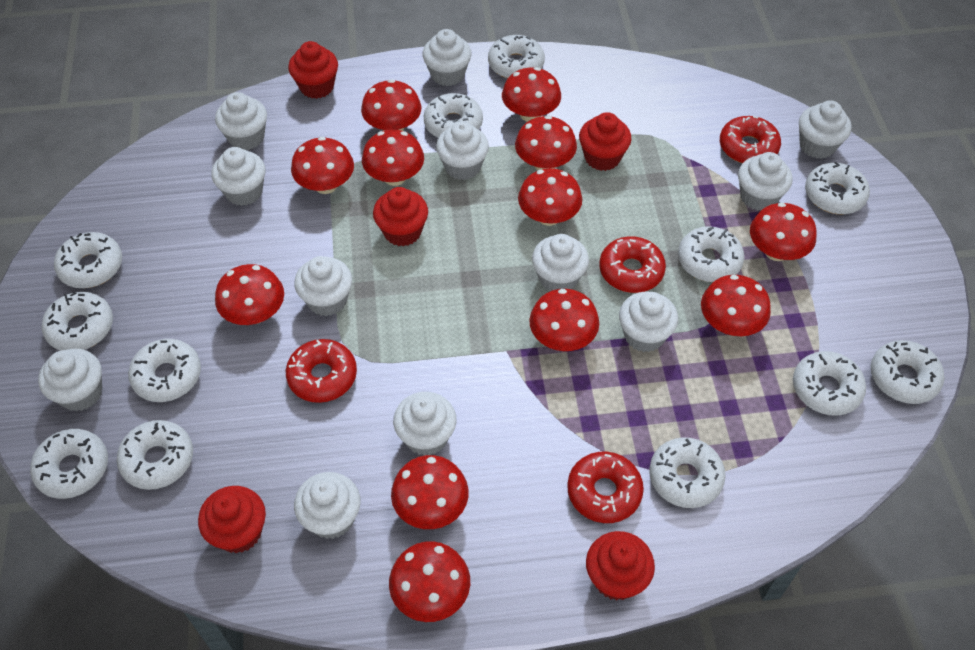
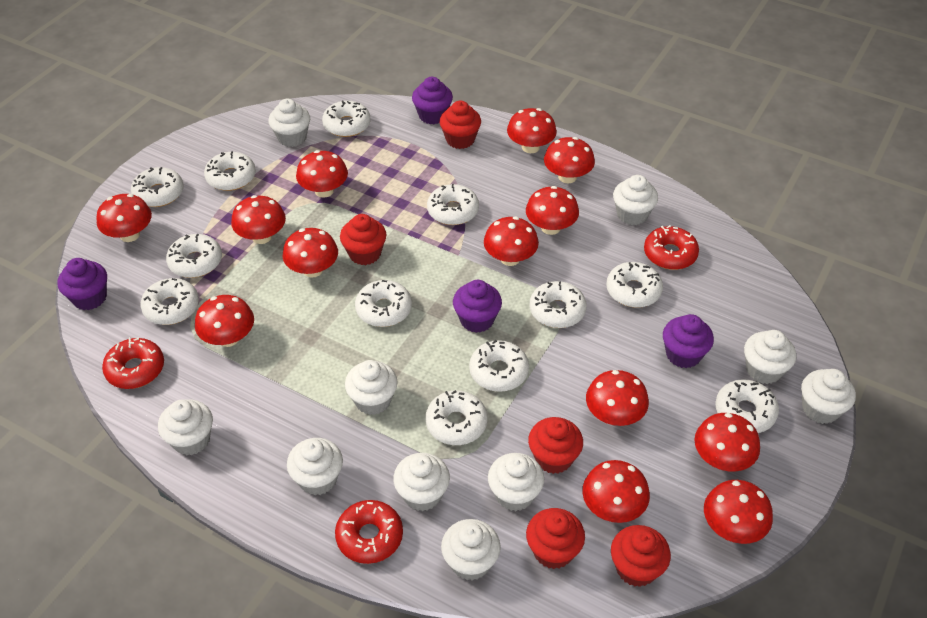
purple cupcake: 0 -> 4
red donut: 4 -> 3
red mushroom: 12 -> 13
white cupcake: 12 -> 10

